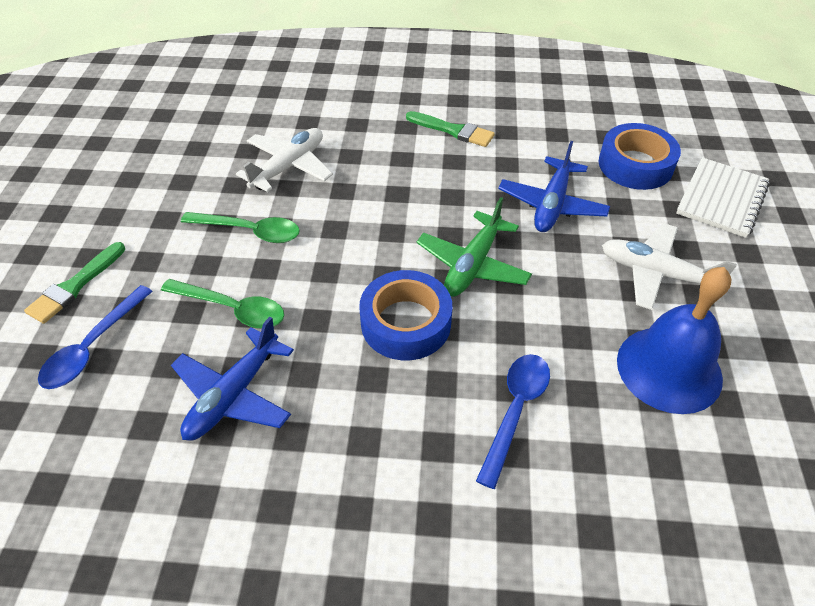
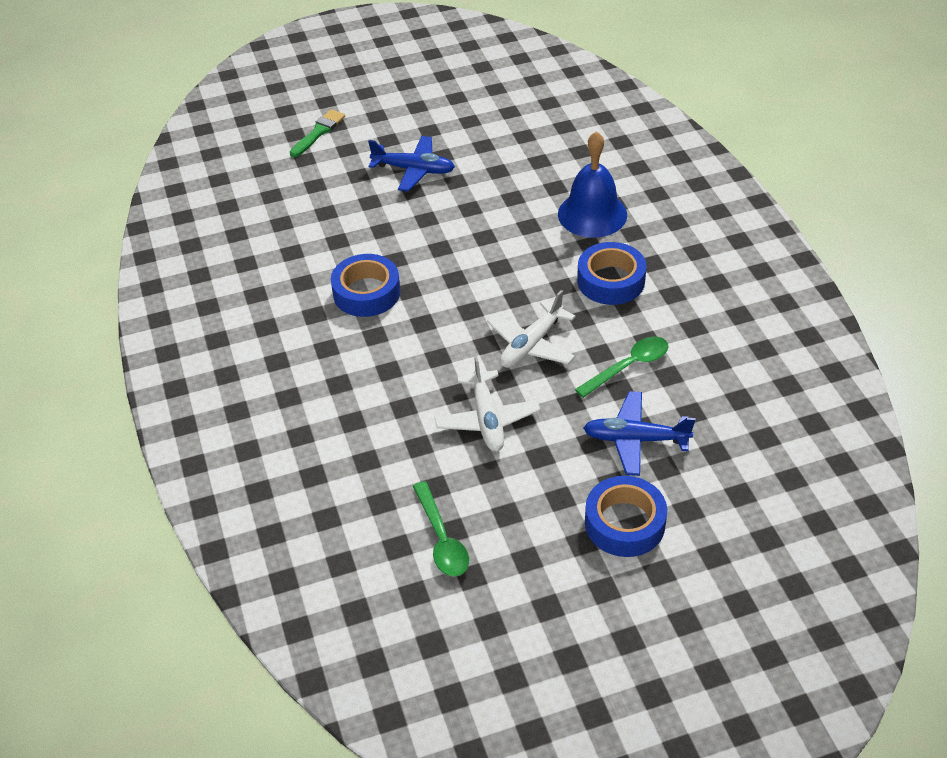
blue spoon: 2 -> 0
blue tape: 2 -> 3
green brush: 2 -> 1
green plane: 1 -> 0
white notebook: 1 -> 0

